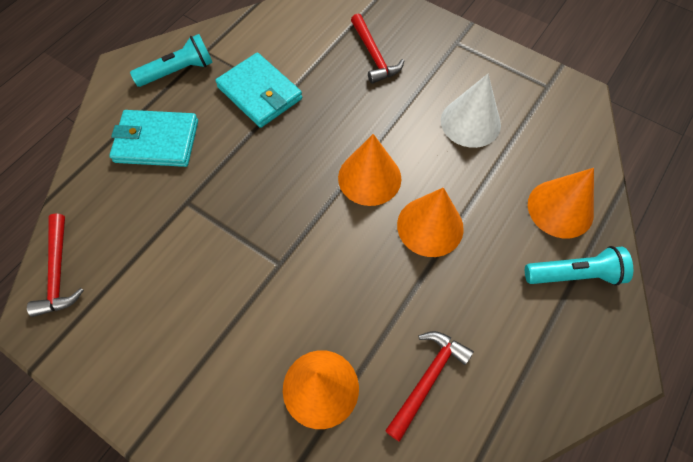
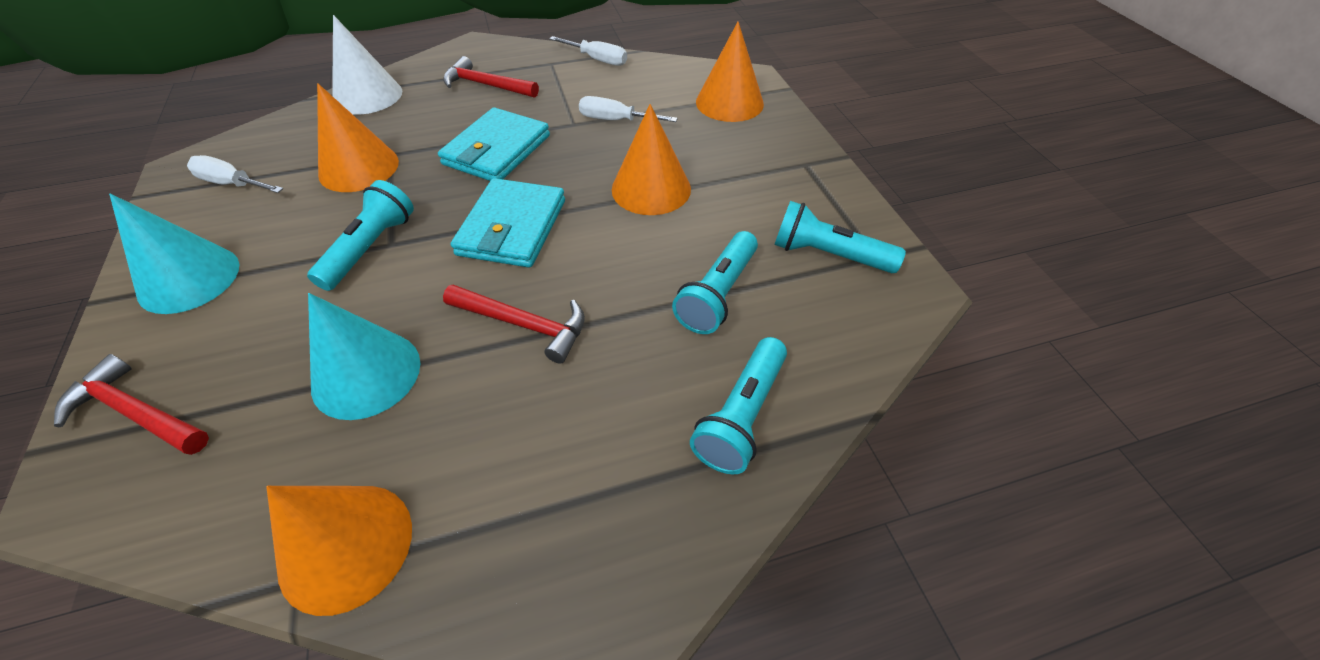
turquoise cone: 0 -> 2
turquoise flashlight: 2 -> 4
white screwdriver: 0 -> 3

